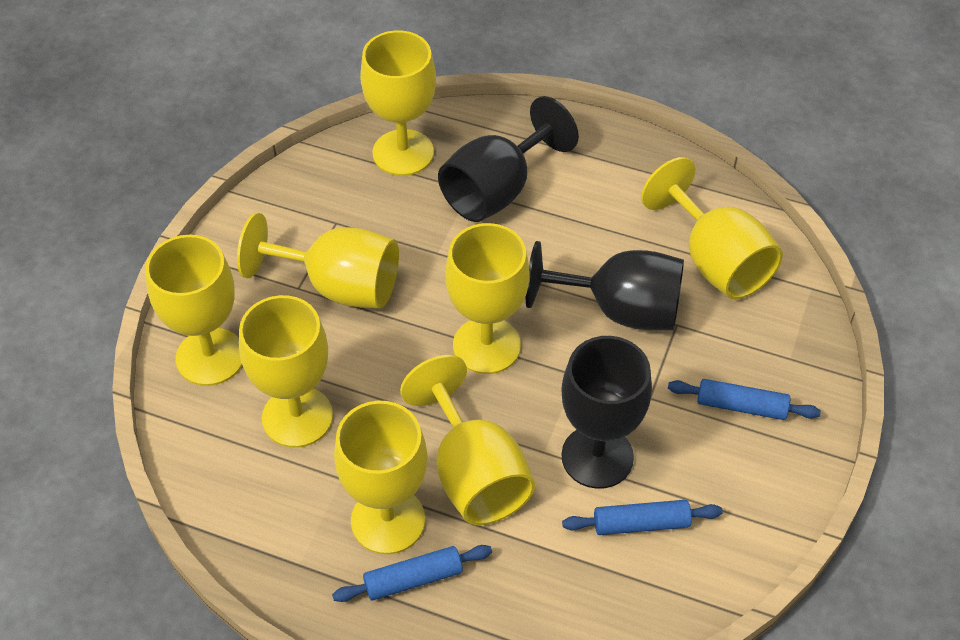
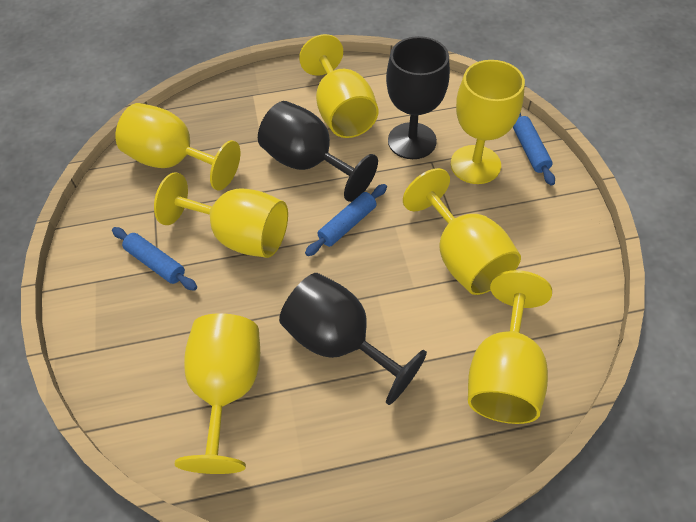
yellow goblet: 8 -> 7

